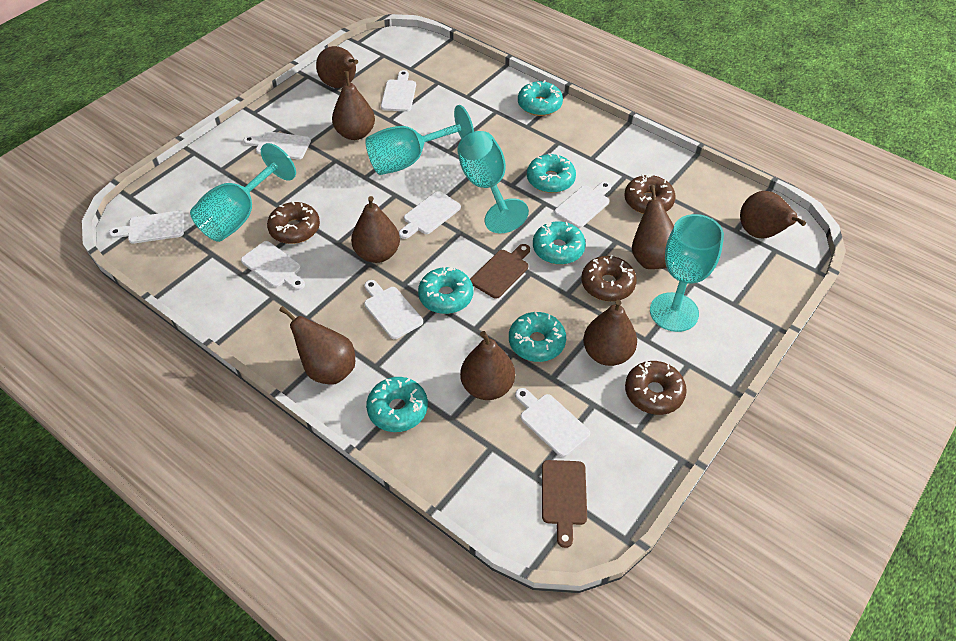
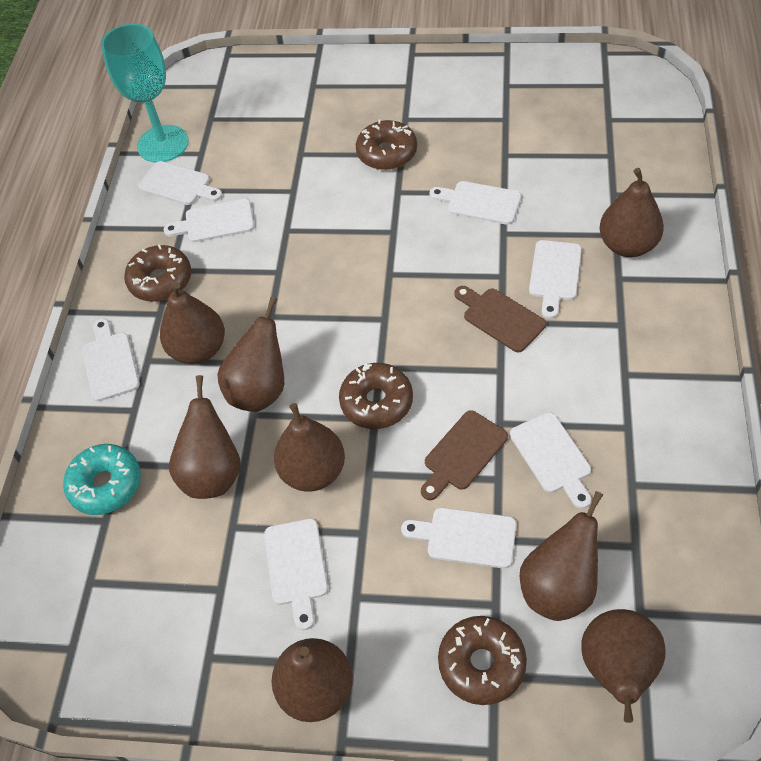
turquoise donut: 6 -> 1
turquoise goblet: 4 -> 1

